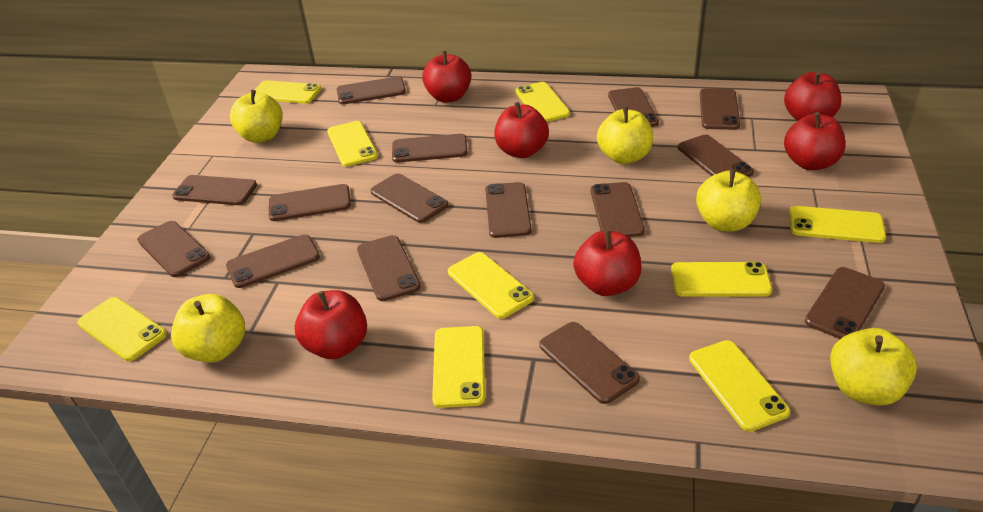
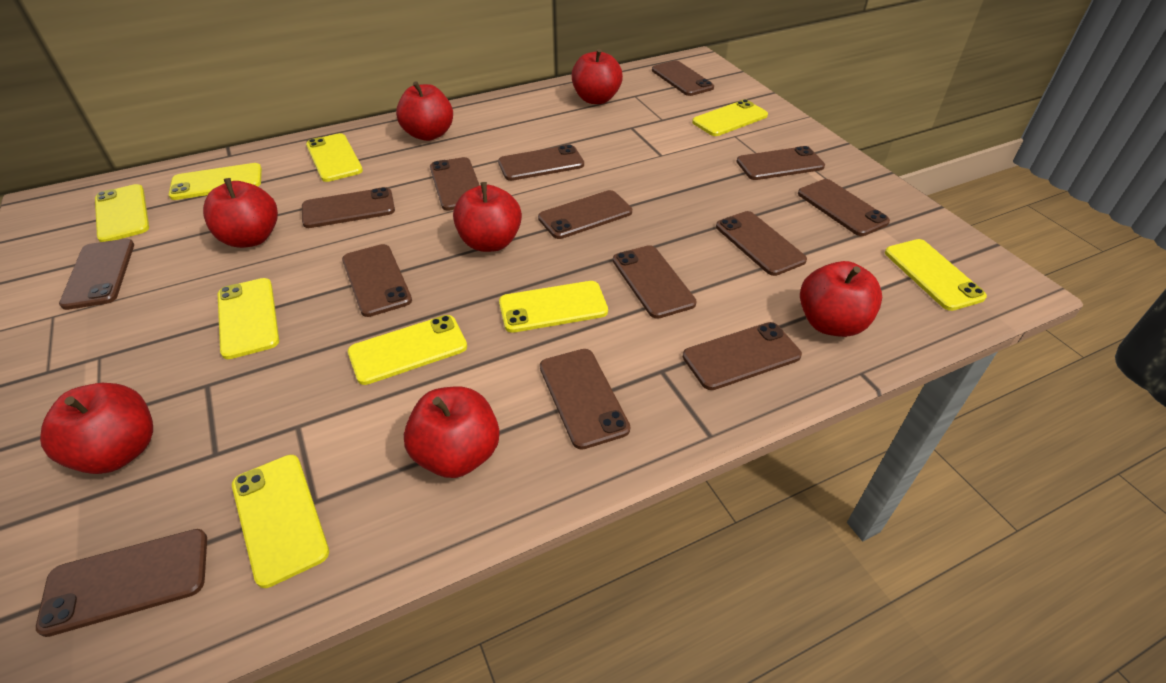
brown phone: 15 -> 14
red apple: 6 -> 7
yellow apple: 5 -> 0

